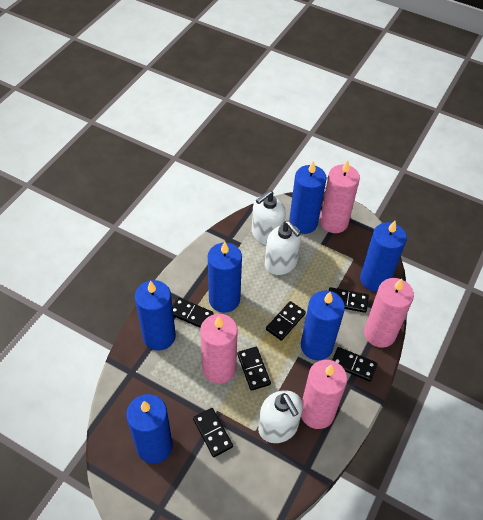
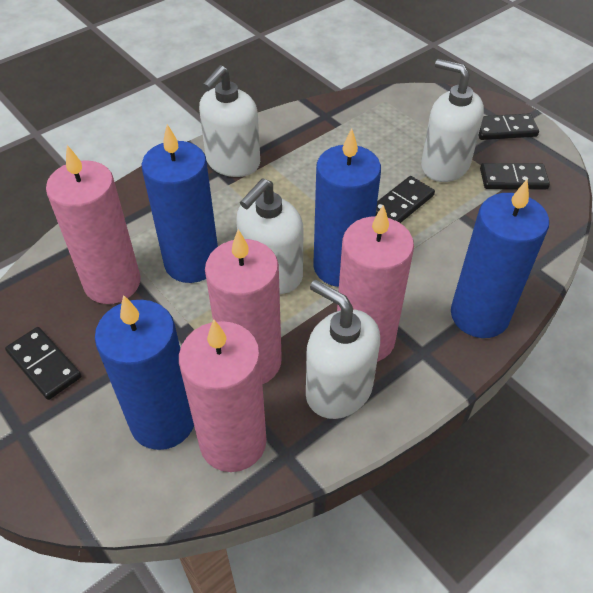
black domino: 6 -> 4
blue candle: 6 -> 4
white soap dispenser: 3 -> 4

